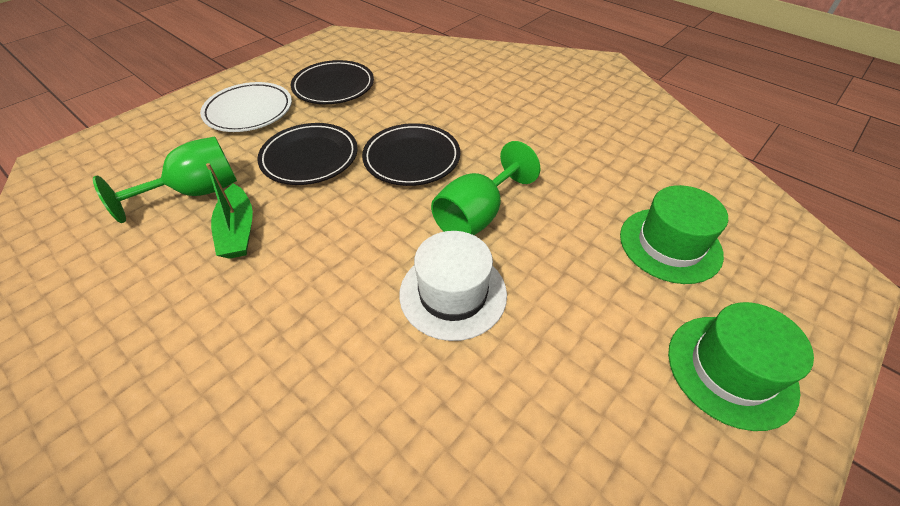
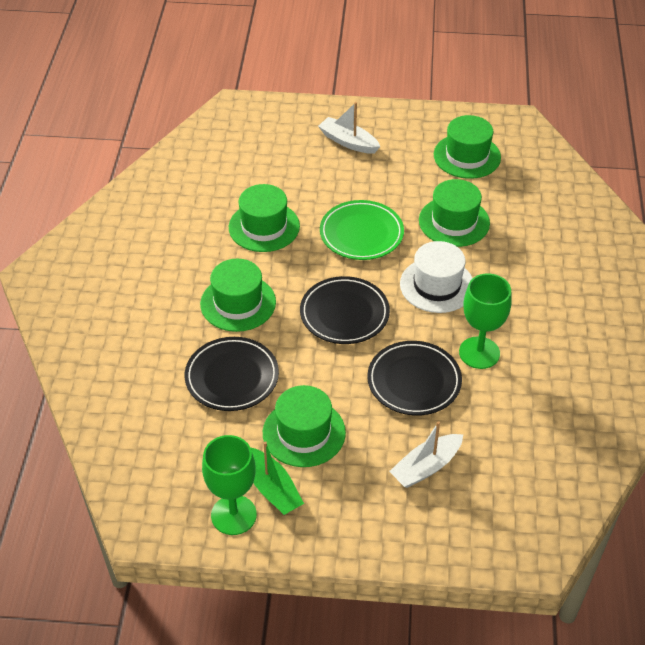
green hat: 2 -> 5
green plate: 0 -> 1
white boat: 0 -> 2
white plate: 1 -> 0

